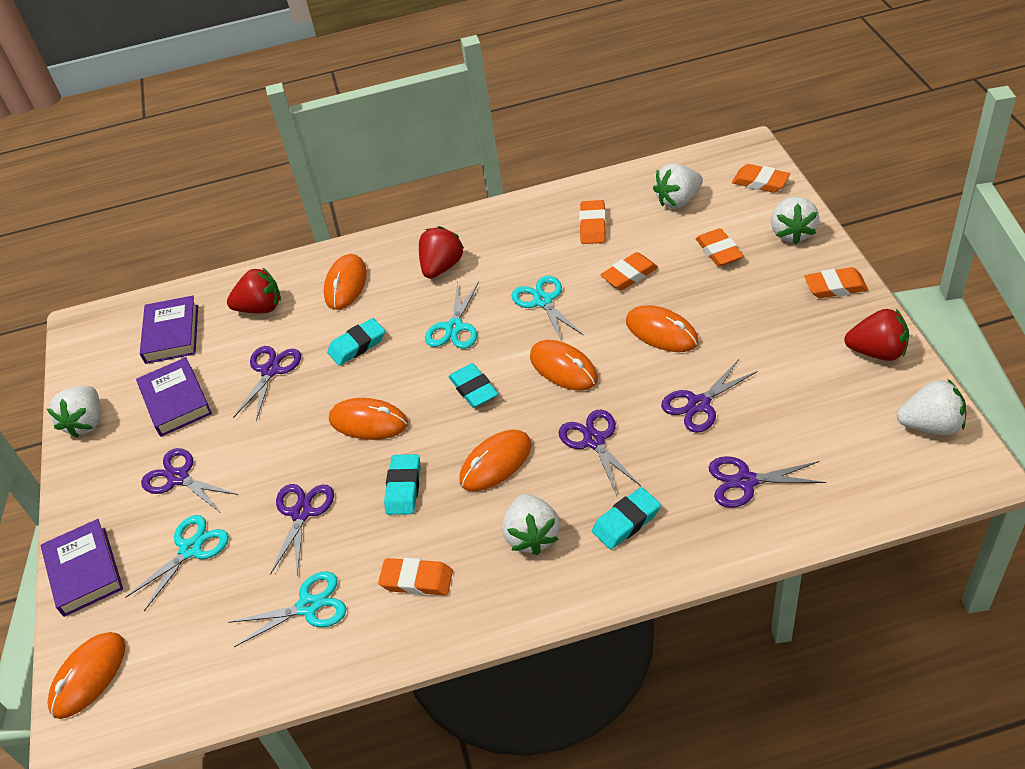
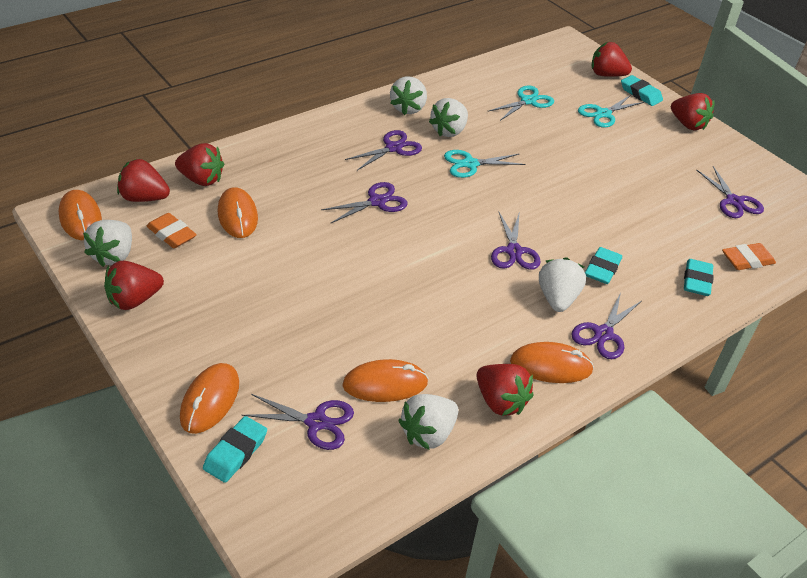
orange eraser: 6 -> 2
orange mouse: 6 -> 5
purple book: 3 -> 0
red strawberry: 3 -> 6
turquoise scissors: 4 -> 3

